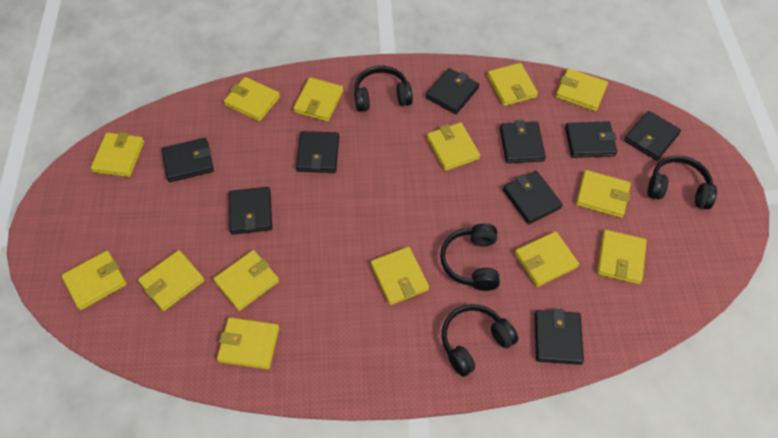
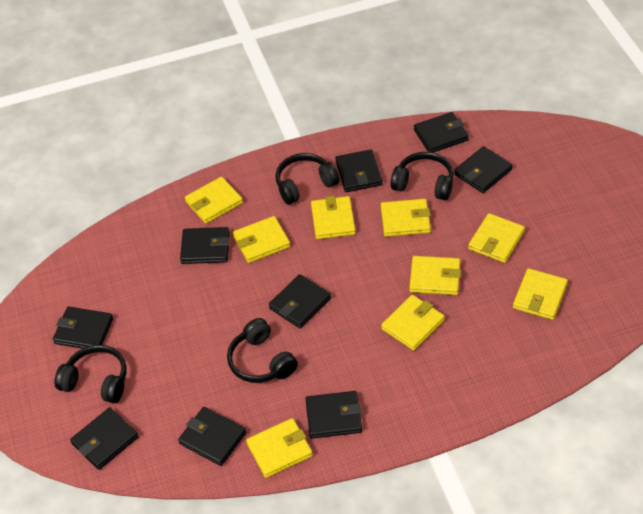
yellow wallet: 14 -> 9

